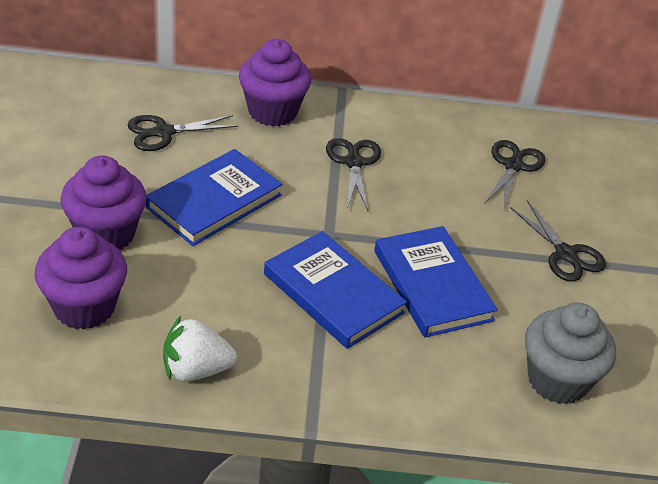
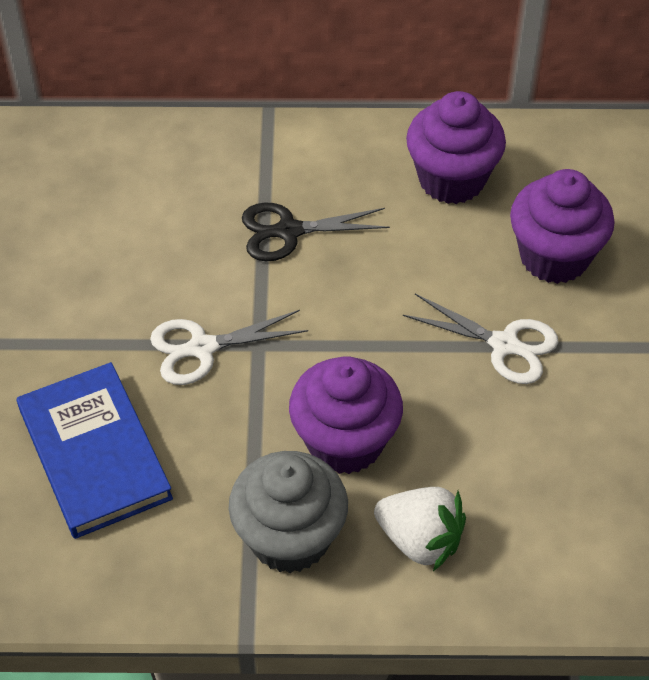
black scissors: 4 -> 1
blue book: 3 -> 1
white scissors: 0 -> 2

